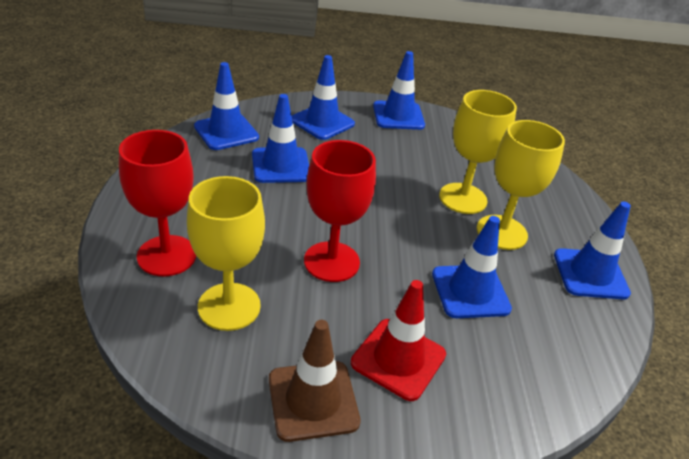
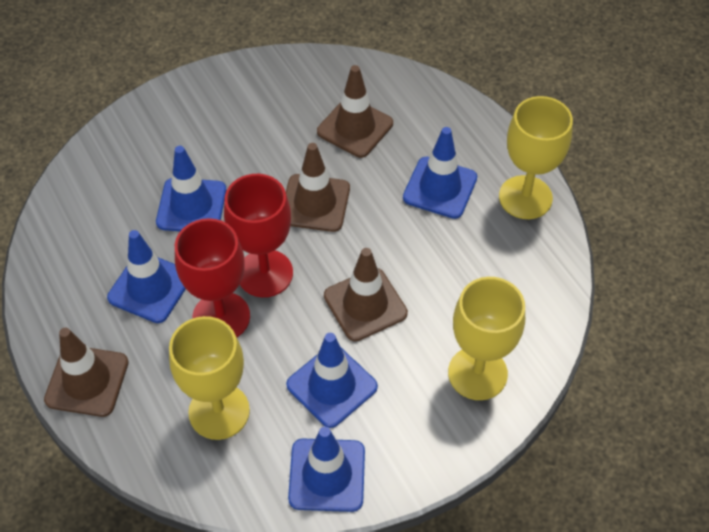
blue traffic cone: 6 -> 5
brown traffic cone: 1 -> 4
red traffic cone: 1 -> 0

